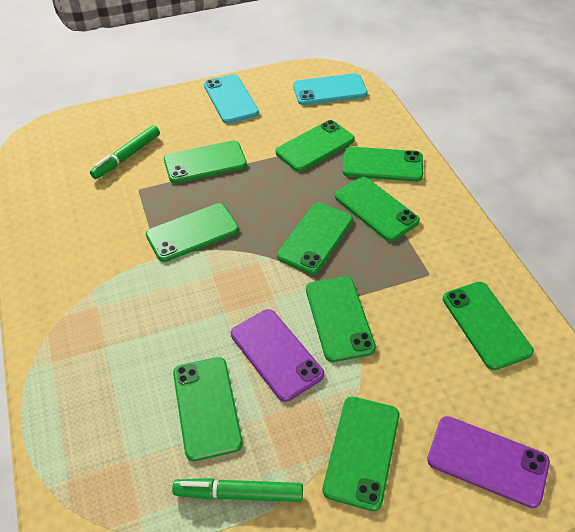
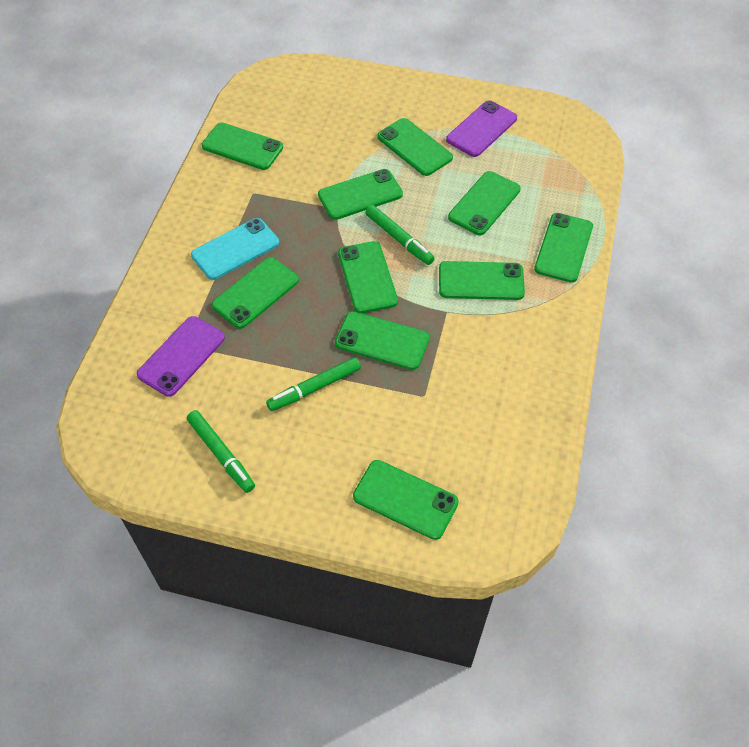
green marker: 2 -> 3
turquoise phone: 2 -> 1

